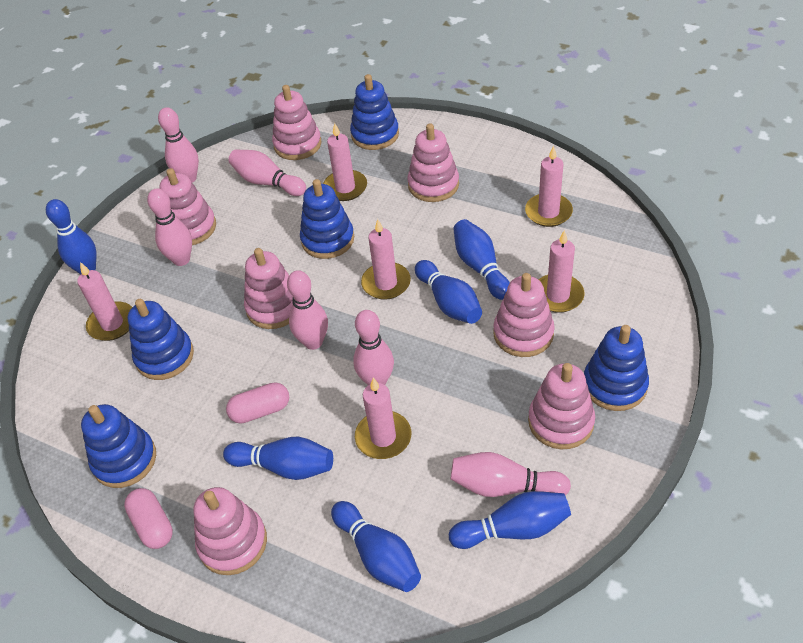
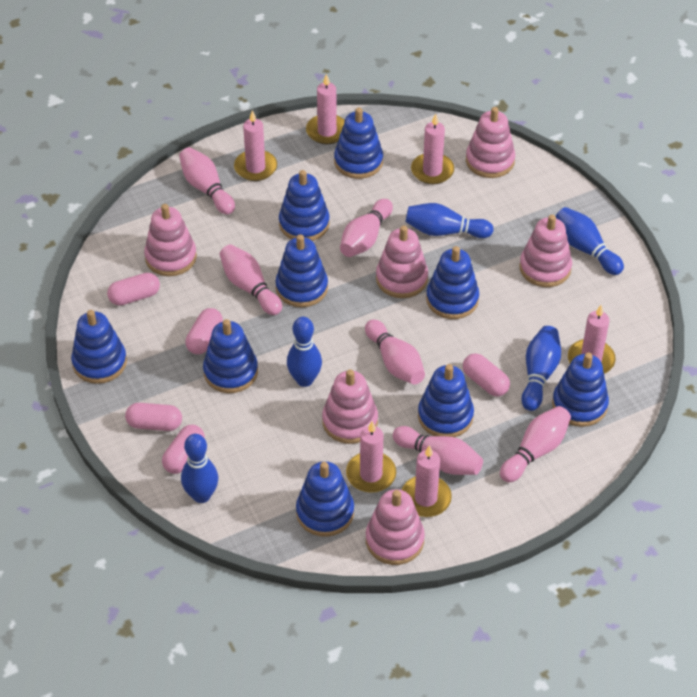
blue bowling pin: 6 -> 5
blue stacking toy: 5 -> 9
pink capsule: 2 -> 5
pink stacking toy: 7 -> 6

